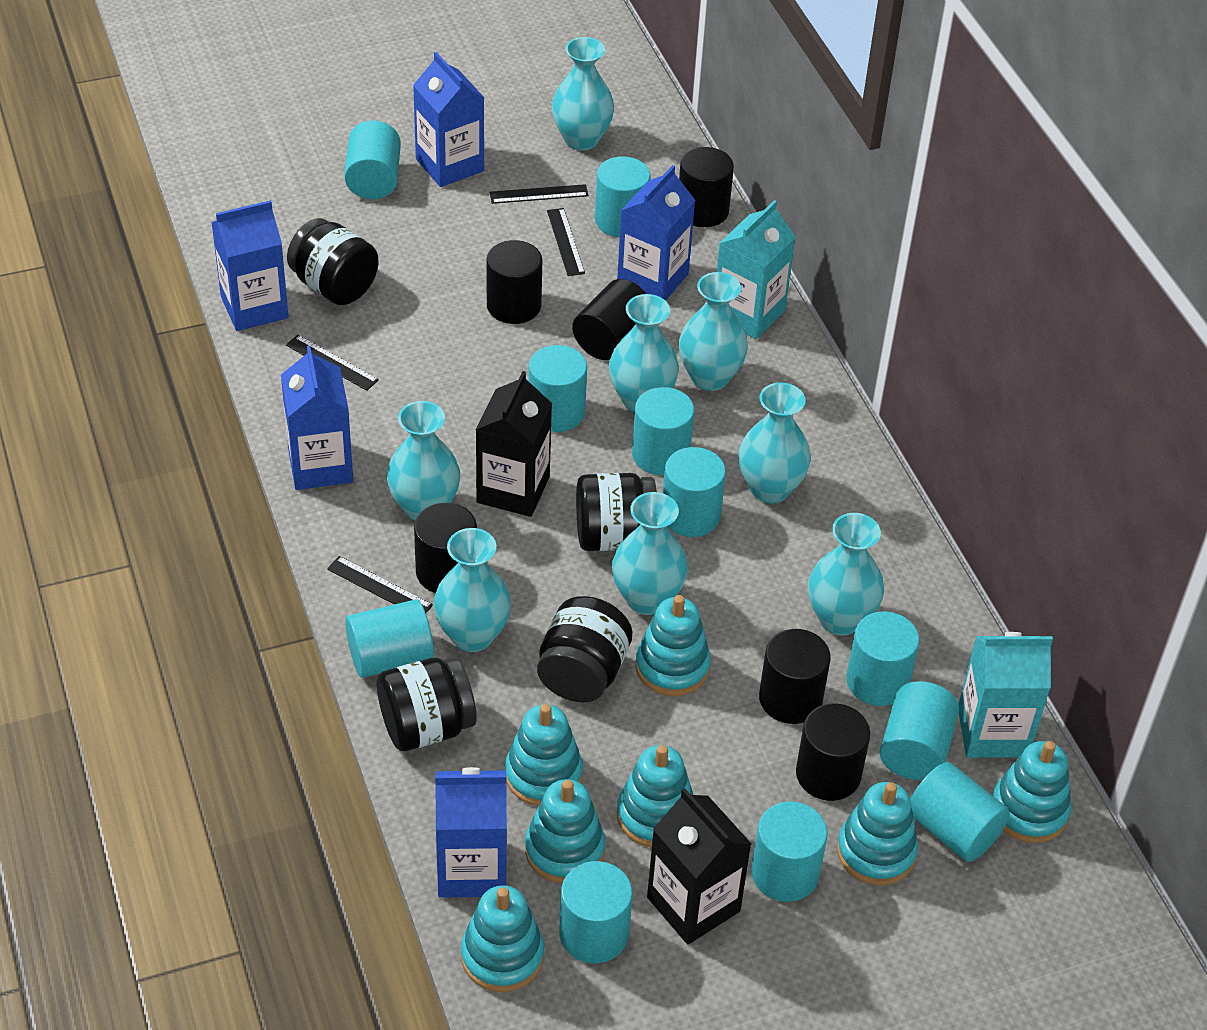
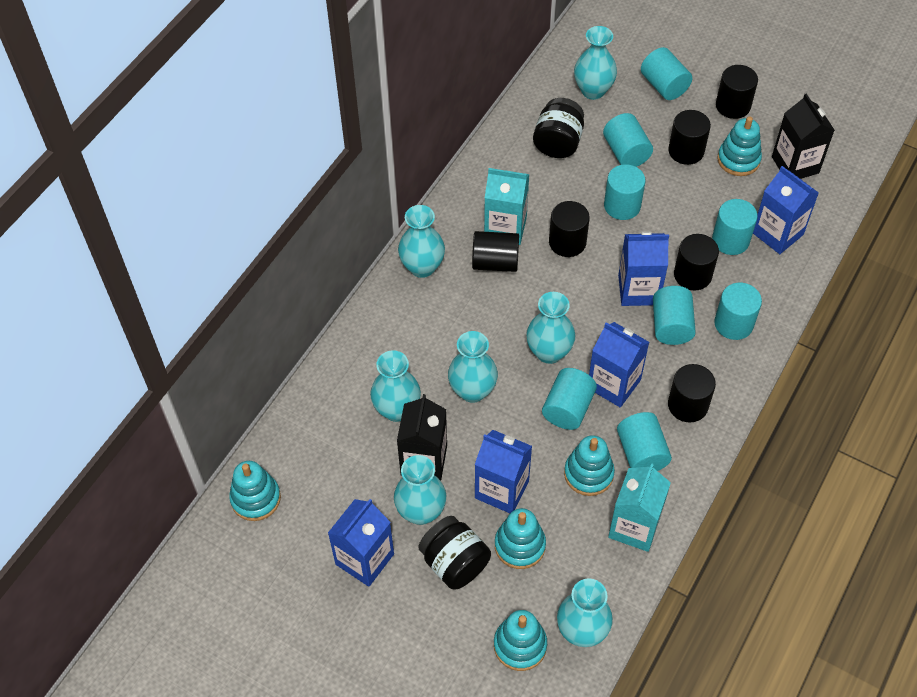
black jar: 4 -> 2
black ruler: 4 -> 0
turquoise cylinder: 11 -> 8
turquoise stacking toy: 7 -> 5
turquoise vase: 8 -> 7

